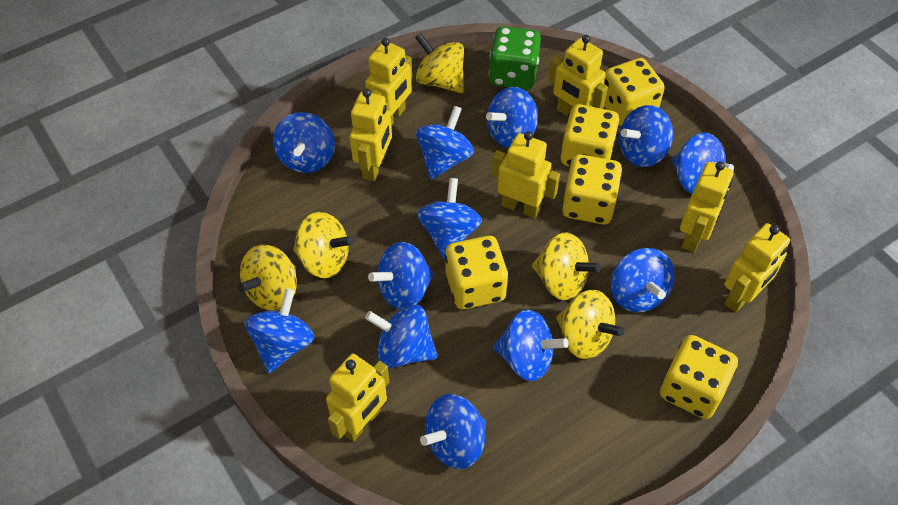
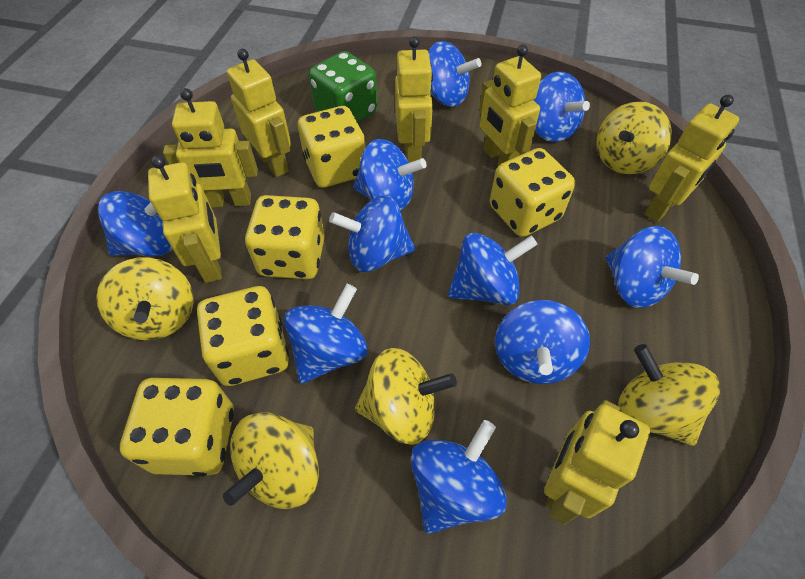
blue spinning top: 12 -> 10

